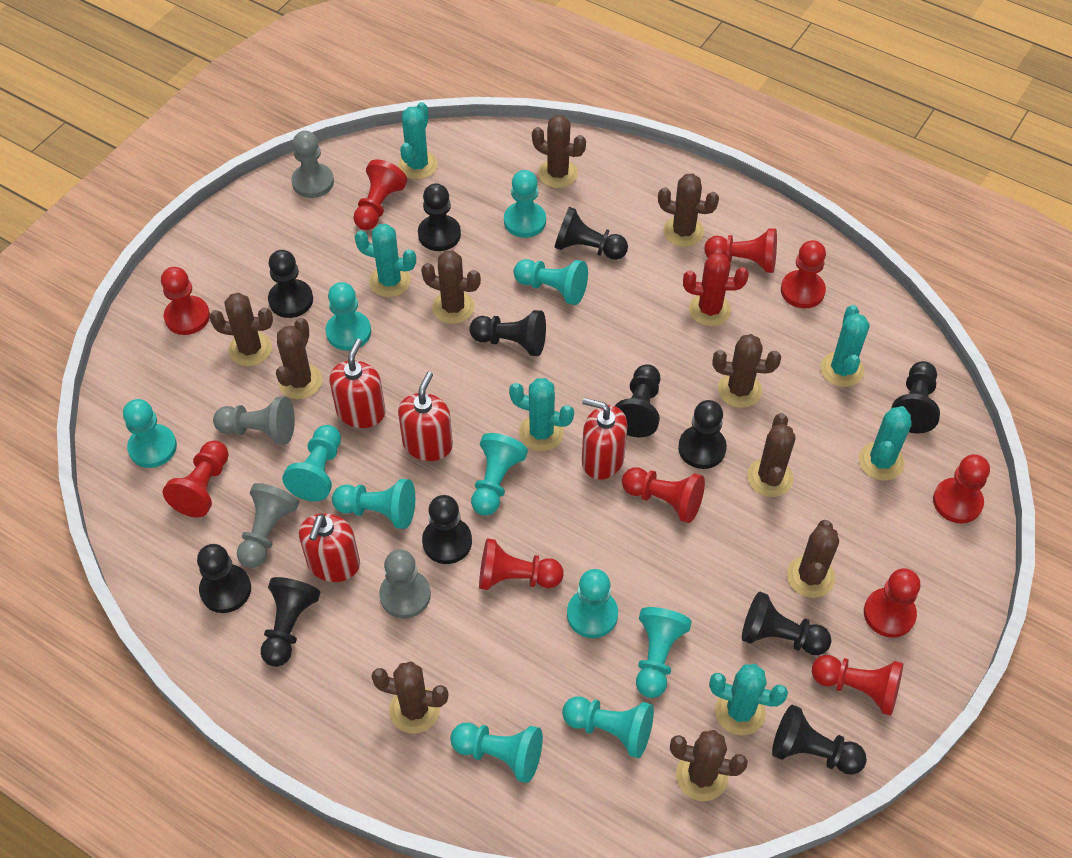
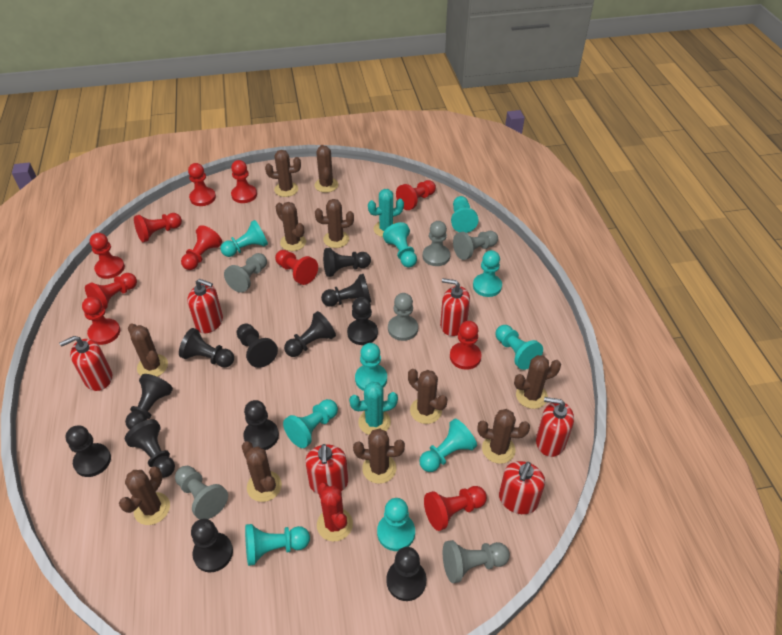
brown cactus: 10 -> 11
grey pawn: 4 -> 6
red pawn: 10 -> 11
red soap dispenser: 4 -> 6
turquoise cactus: 6 -> 2
turquoise pawn: 11 -> 10

